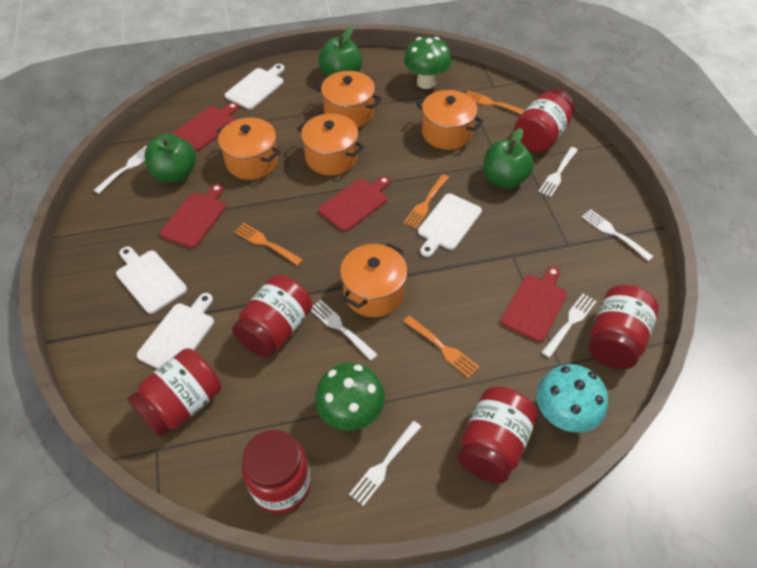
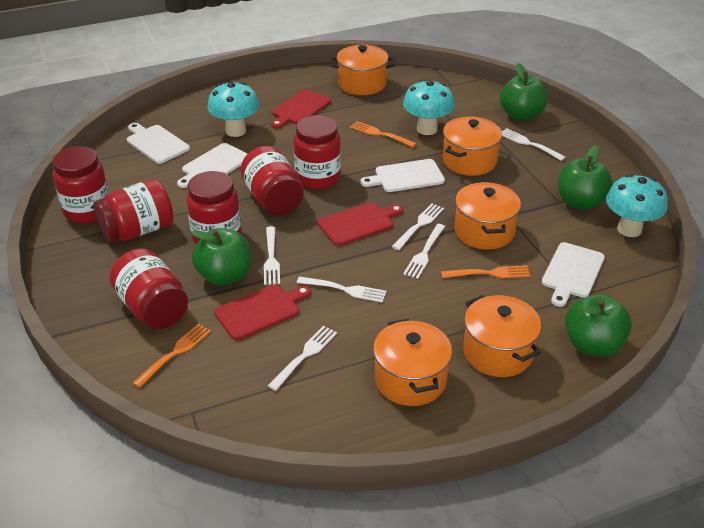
green apple: 3 -> 4
green mushroom: 2 -> 0
orange fork: 4 -> 3
red cutting board: 4 -> 3
turquoise mushroom: 1 -> 3

